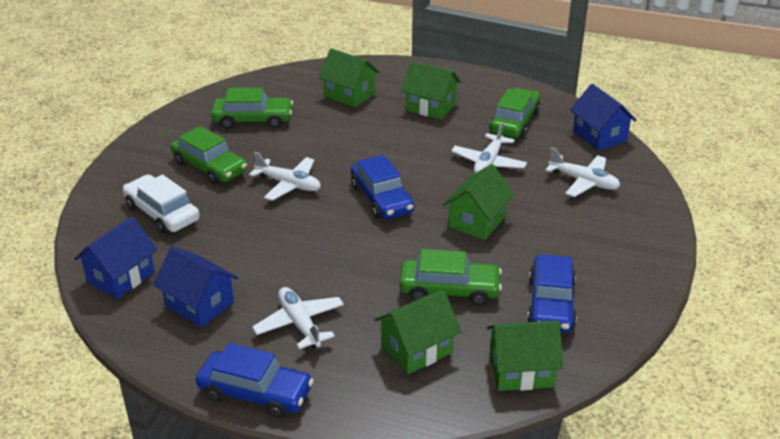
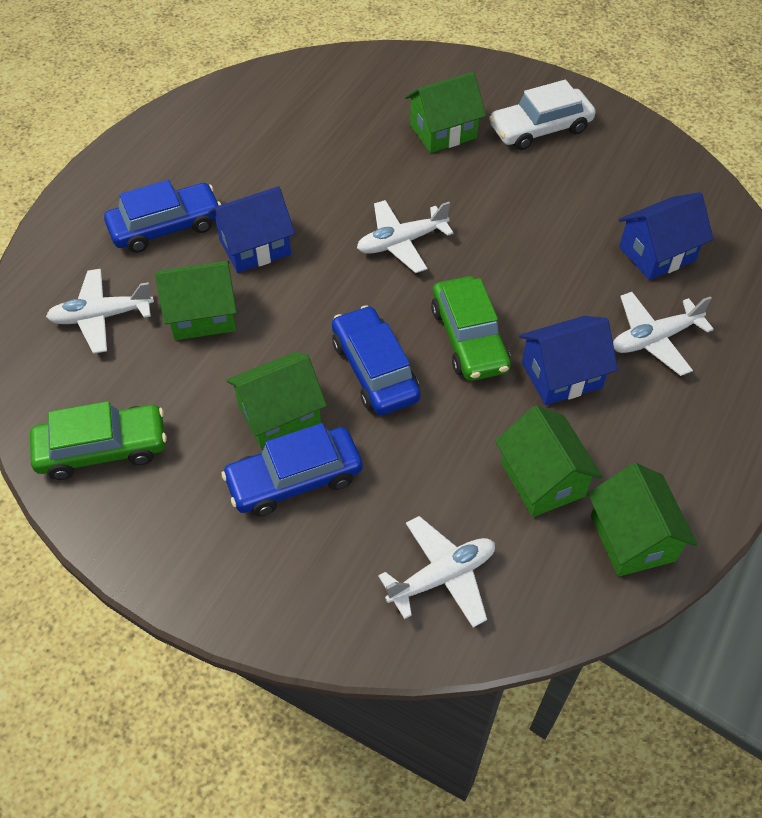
green car: 4 -> 2

